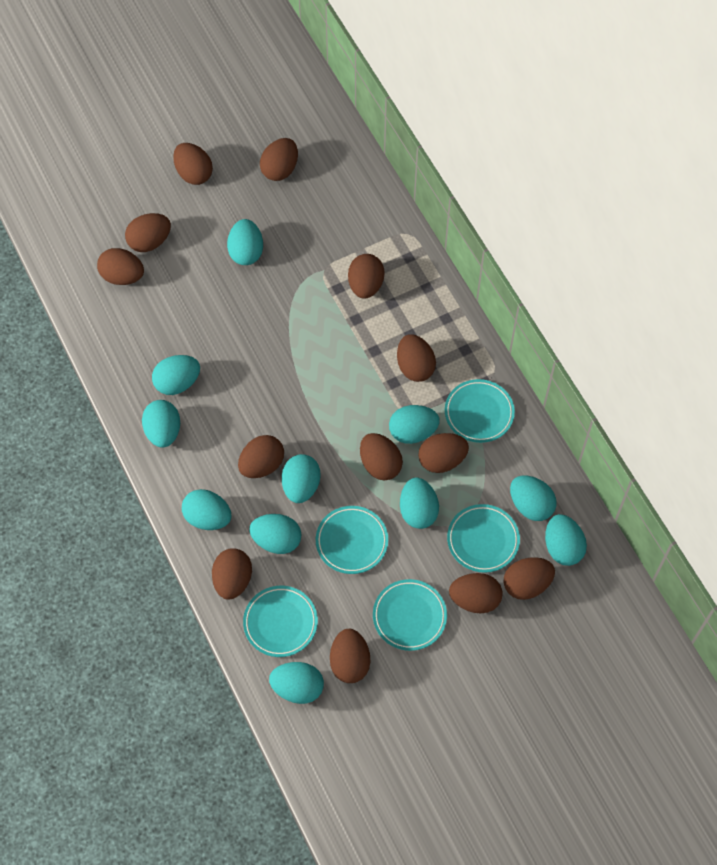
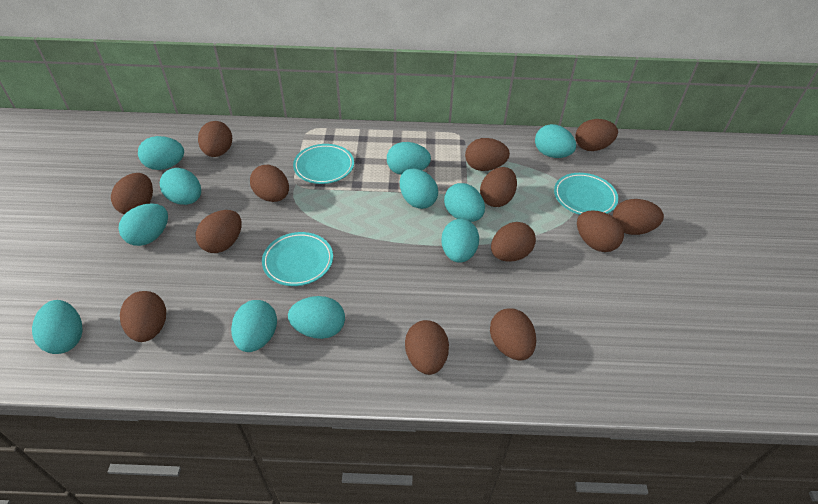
turquoise plate: 5 -> 3

